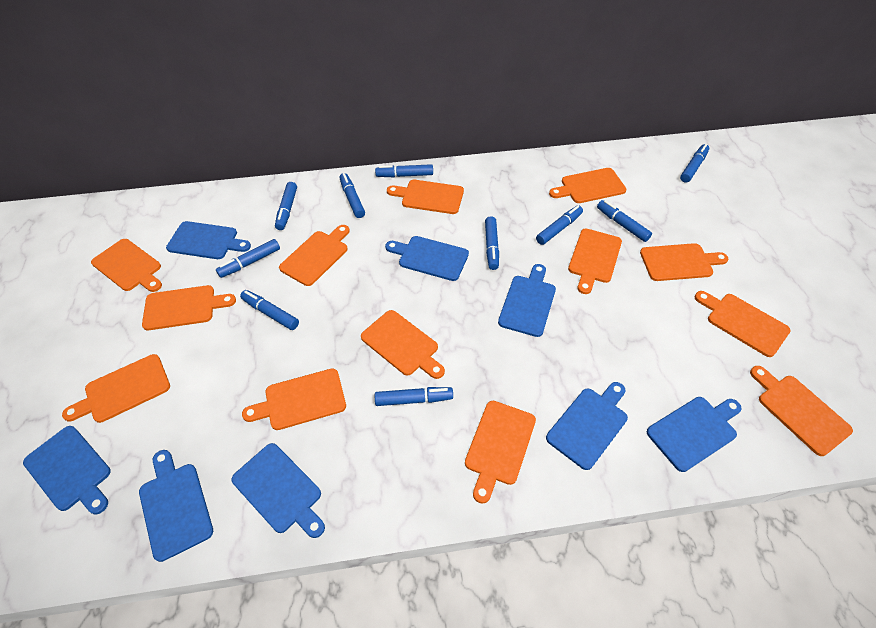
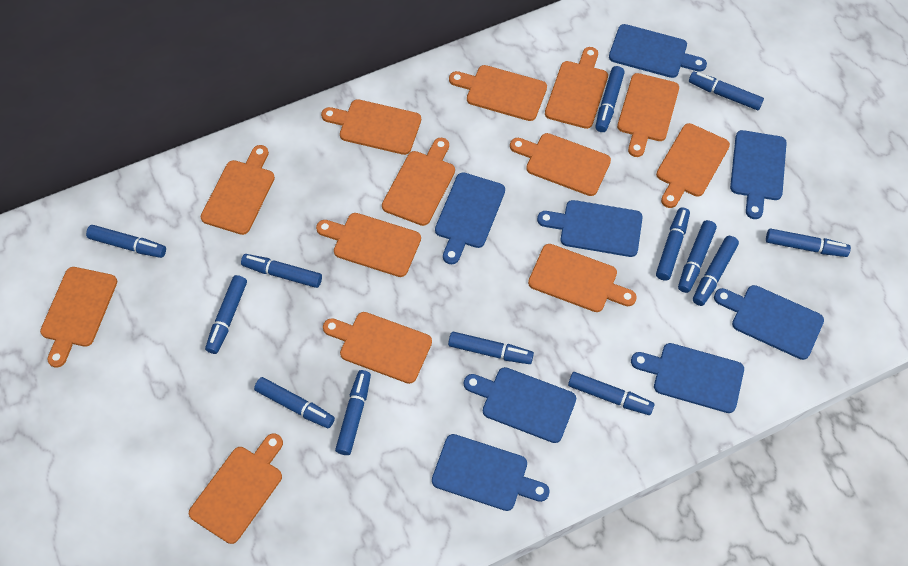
blue marker: 10 -> 13

